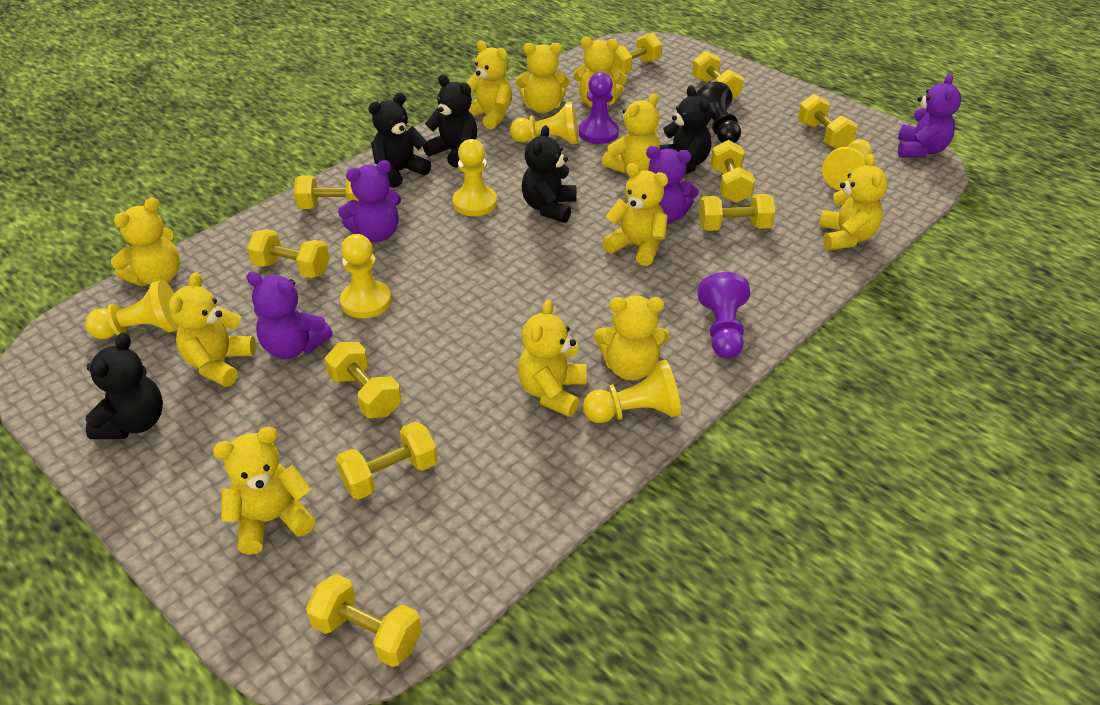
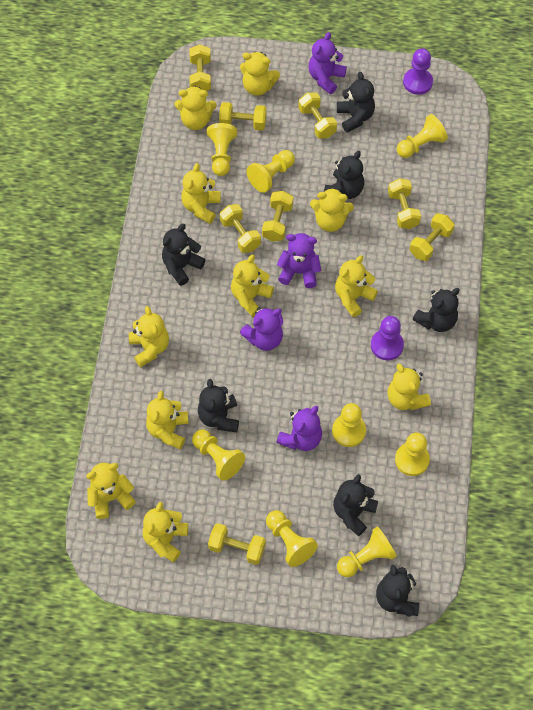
black pawn: 1 -> 0
black teddy bear: 5 -> 7
yellow dumbbell: 10 -> 8
yellow pawn: 6 -> 8

